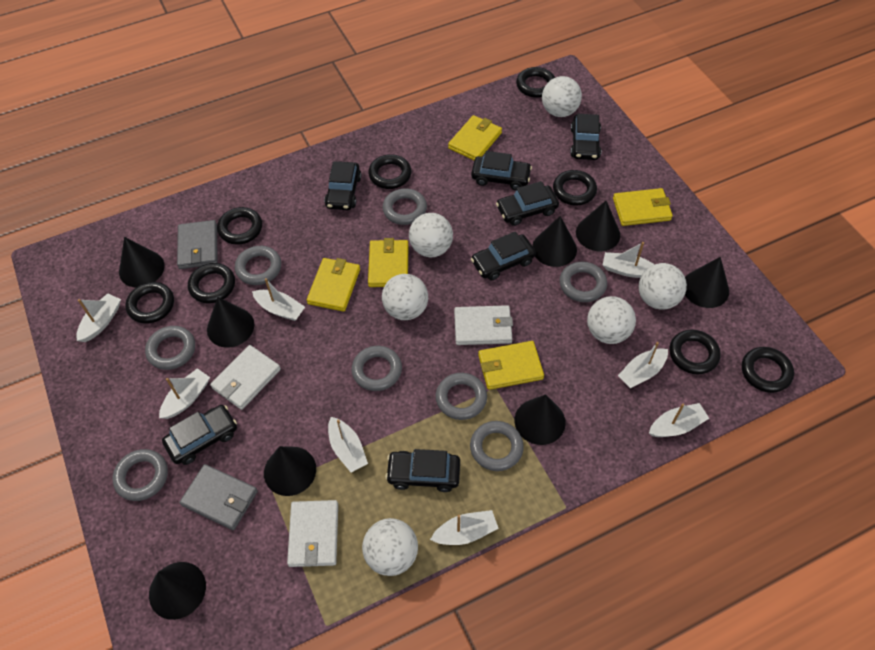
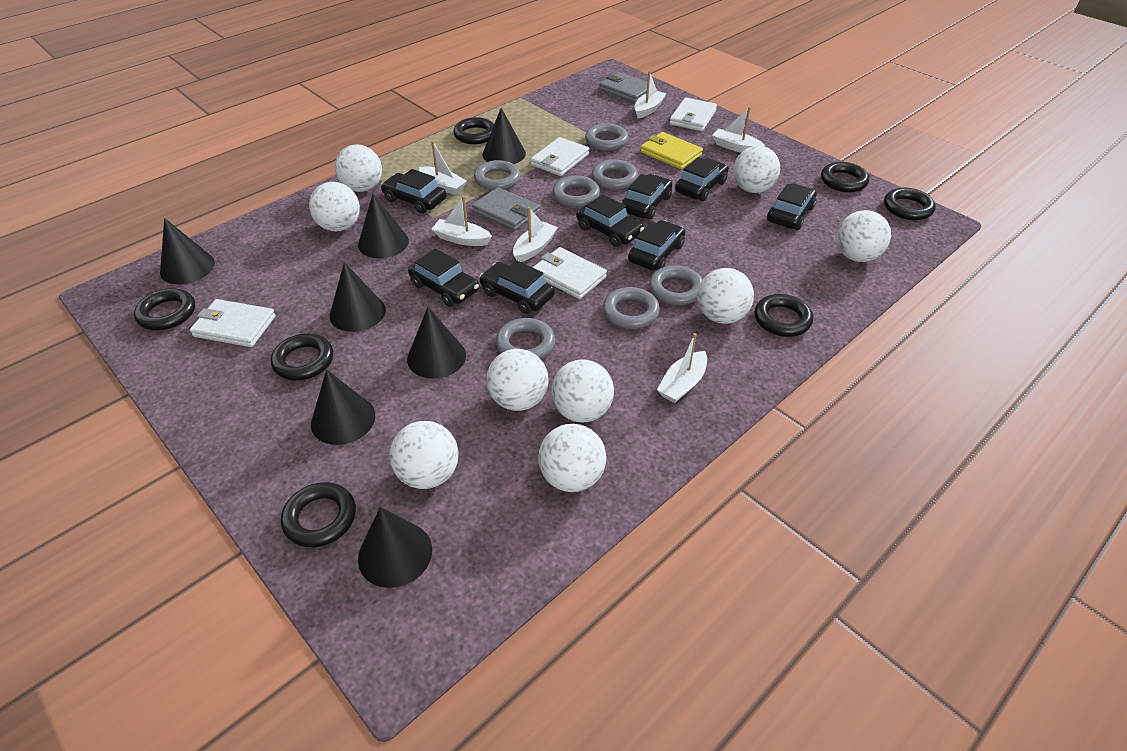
black car: 7 -> 8
black cone: 8 -> 7
black ring: 8 -> 7
grey ring: 8 -> 7
white ball: 6 -> 9
white boat: 8 -> 6
white wallet: 3 -> 4
yellow wallet: 5 -> 1

